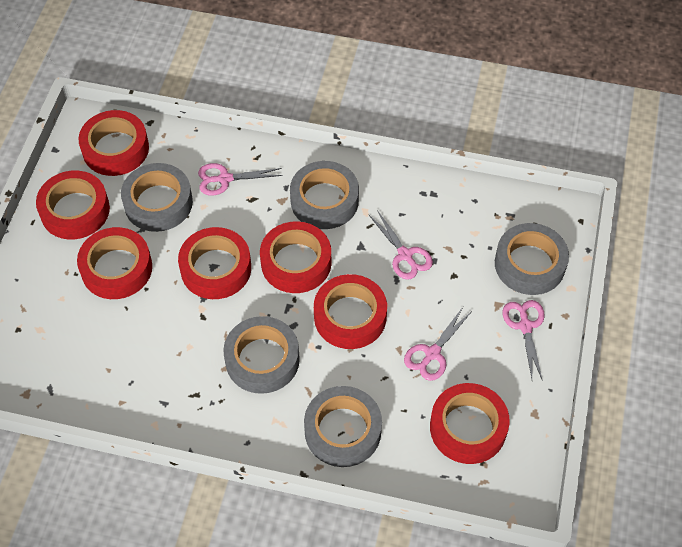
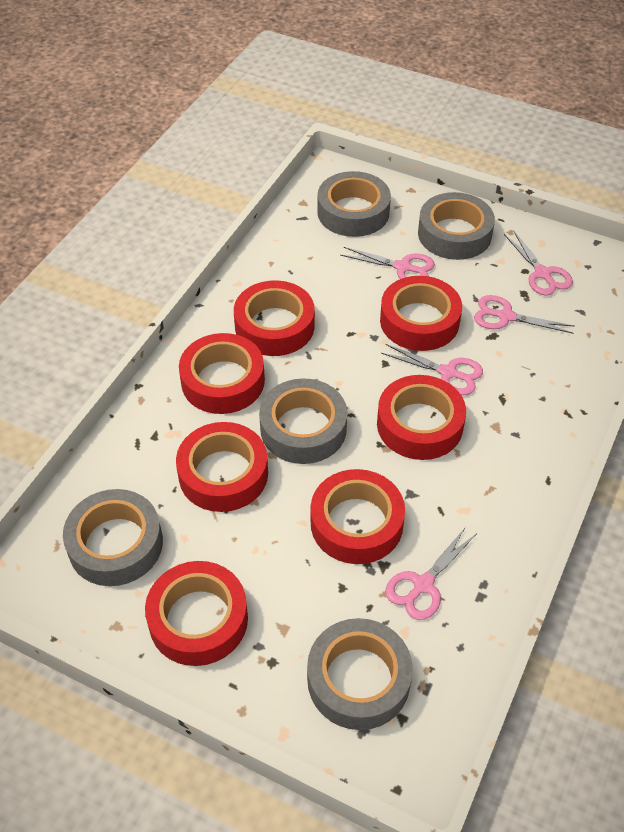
pink scissors: 4 -> 5

